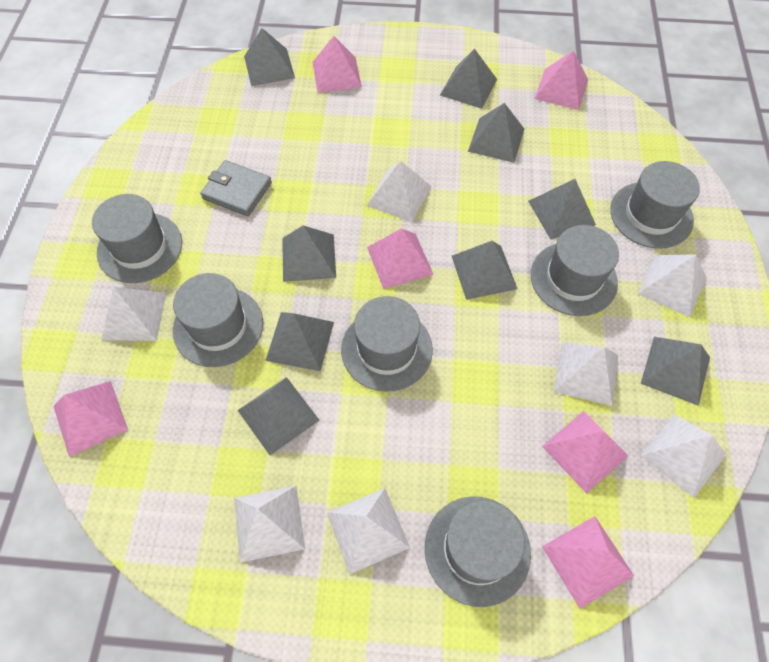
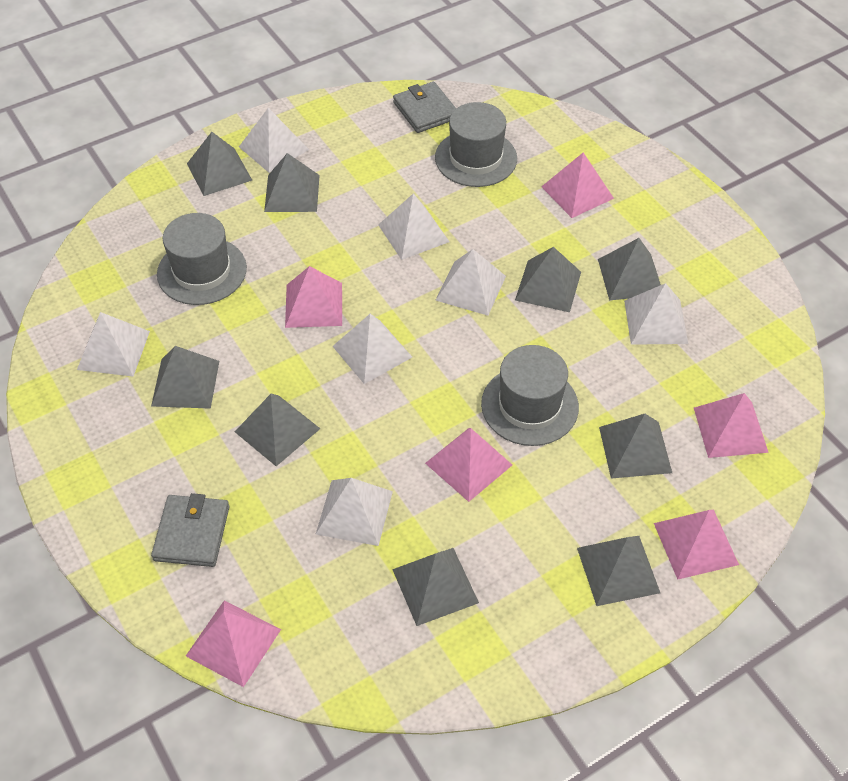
grey hat: 6 -> 3
grey wallet: 1 -> 2

